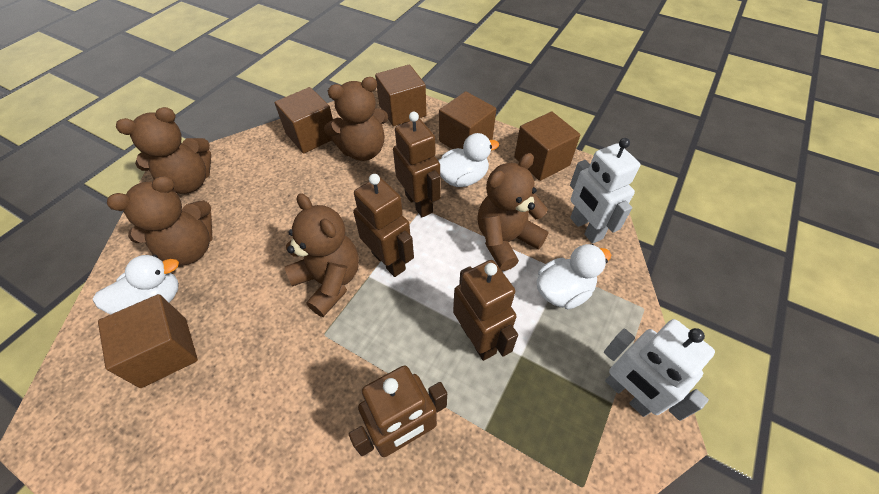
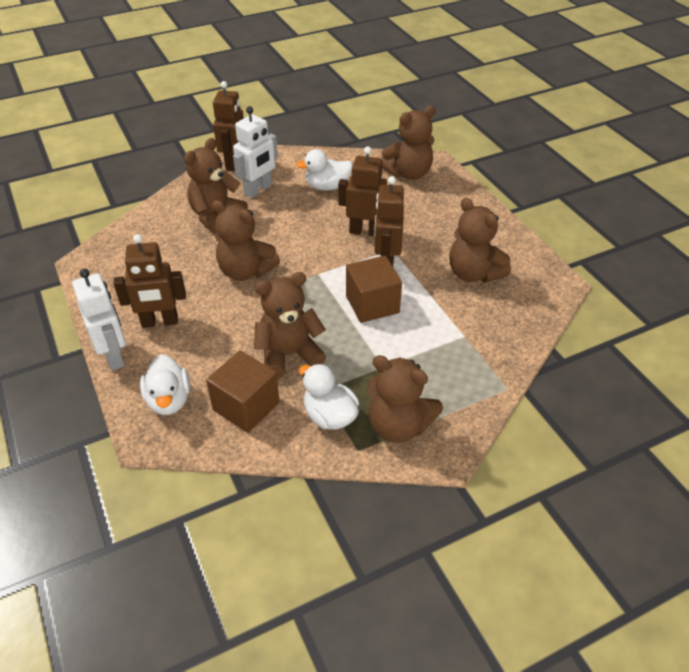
brown cube: 5 -> 2
brown teddy bear: 5 -> 6

